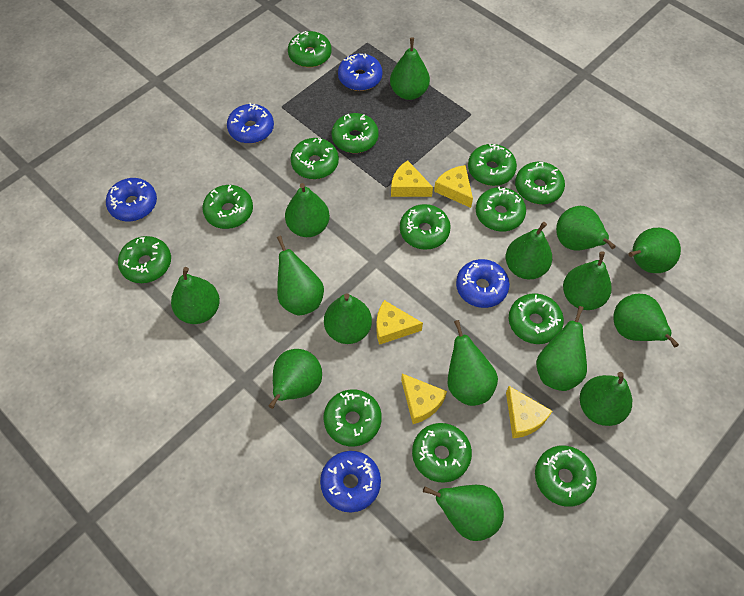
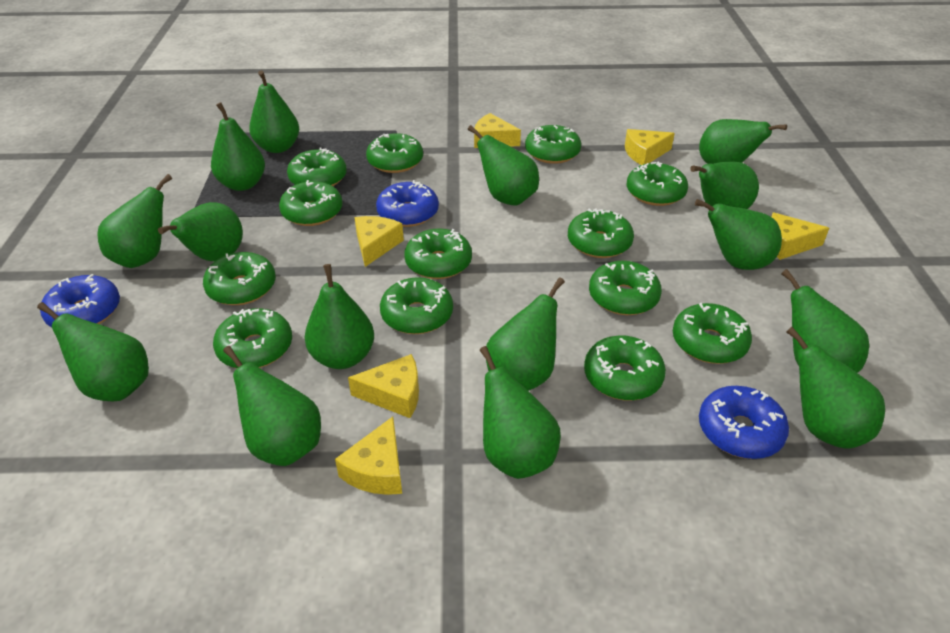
blue donut: 5 -> 3
yellow cheese: 5 -> 6

